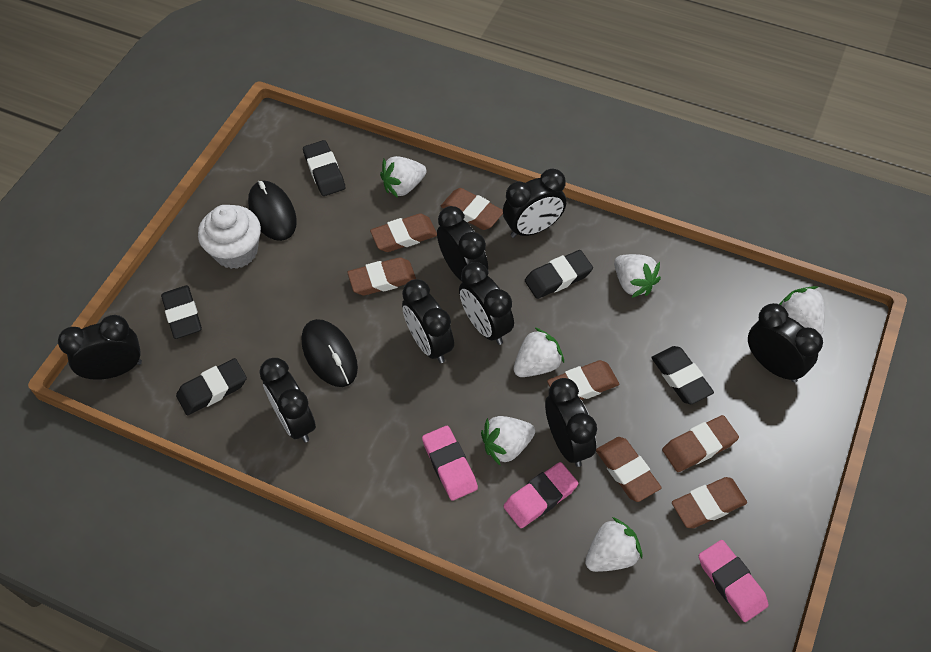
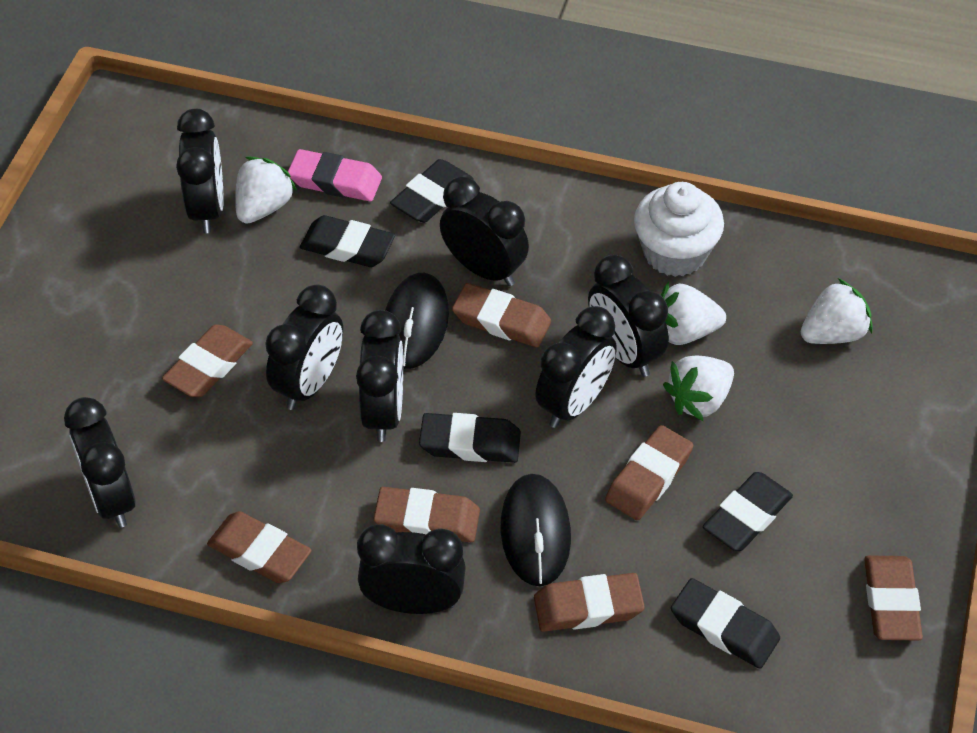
pink eraser: 3 -> 1
white strawberry: 6 -> 4

